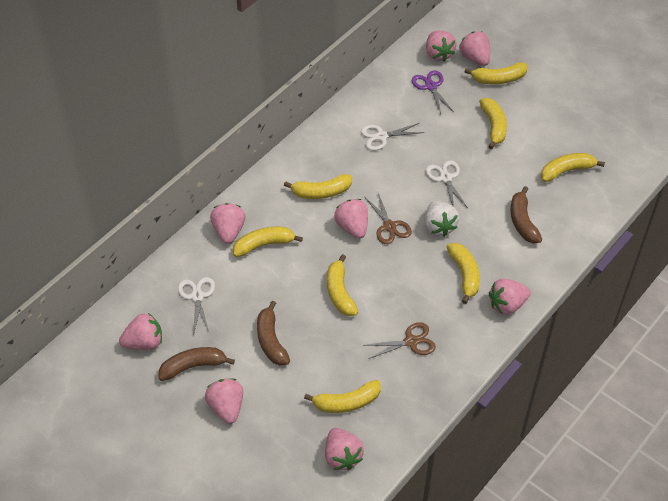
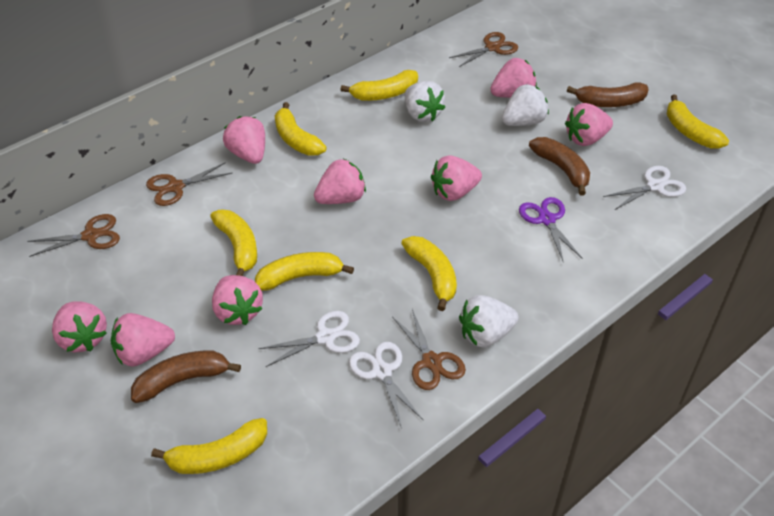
brown scissors: 2 -> 4
white strawberry: 1 -> 3
yellow banana: 8 -> 7

